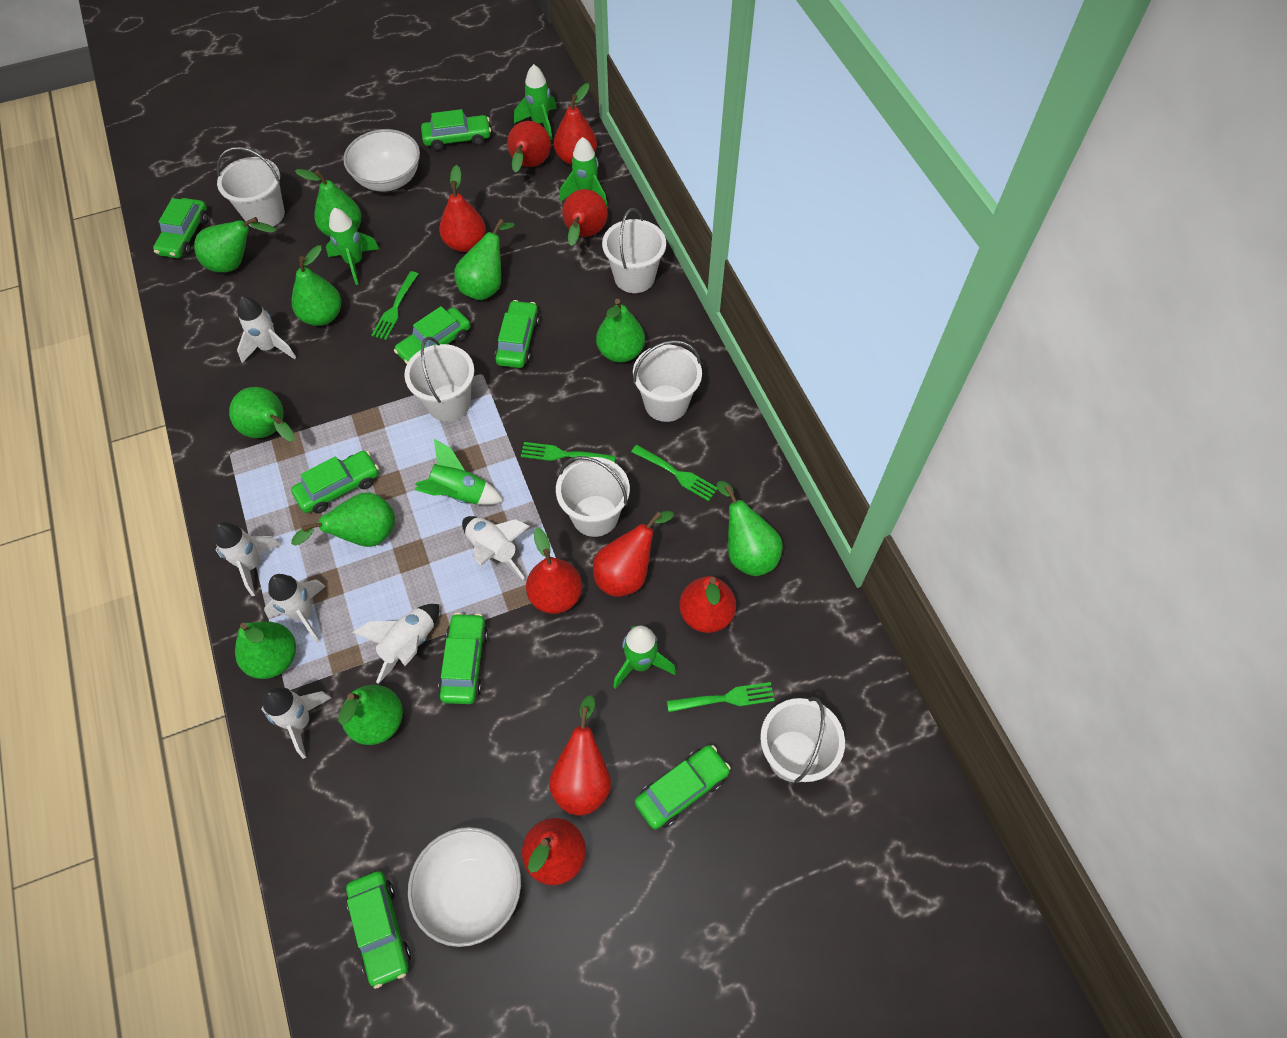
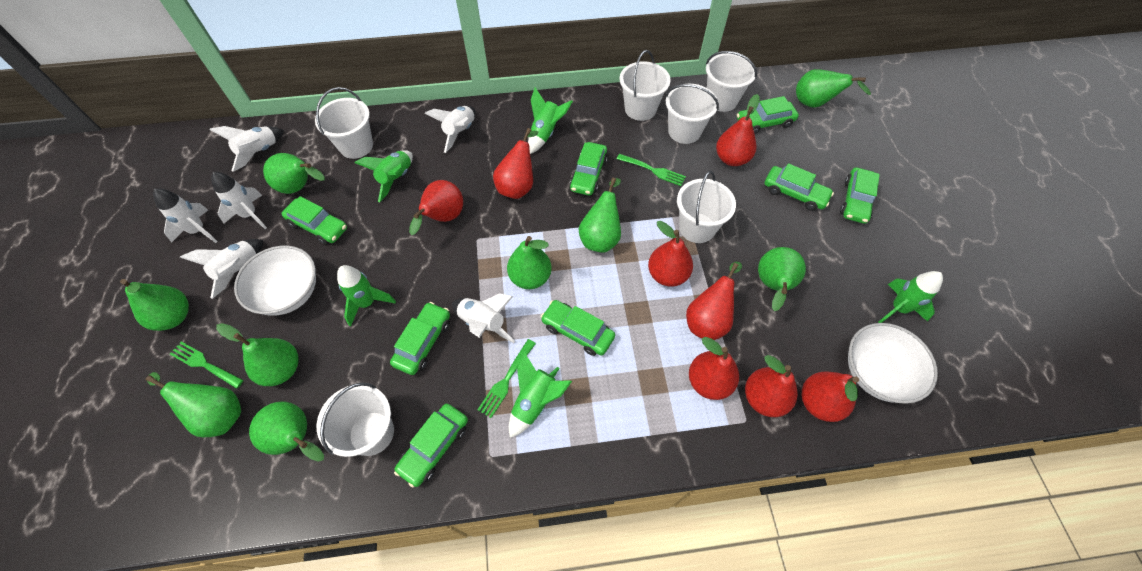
green fork: 4 -> 3
green pear: 10 -> 9
red pear: 9 -> 8

